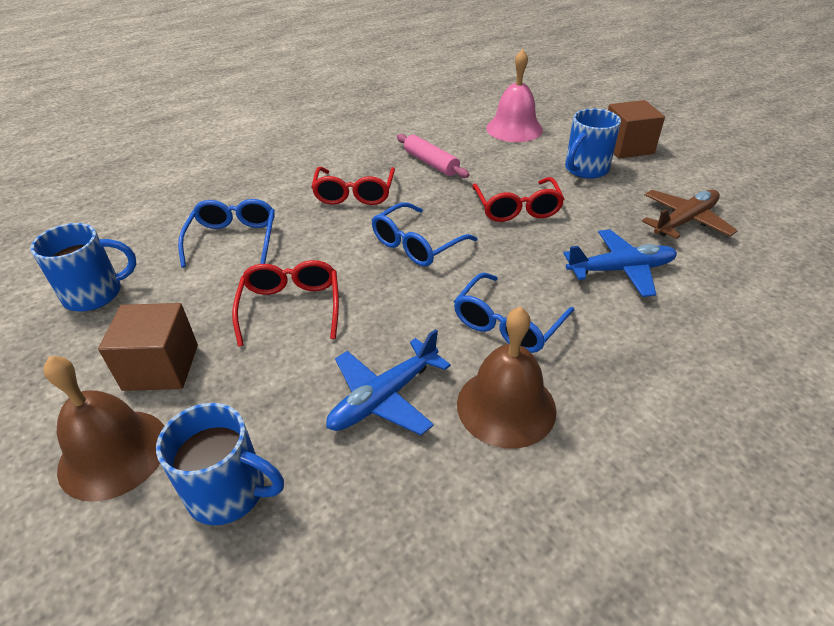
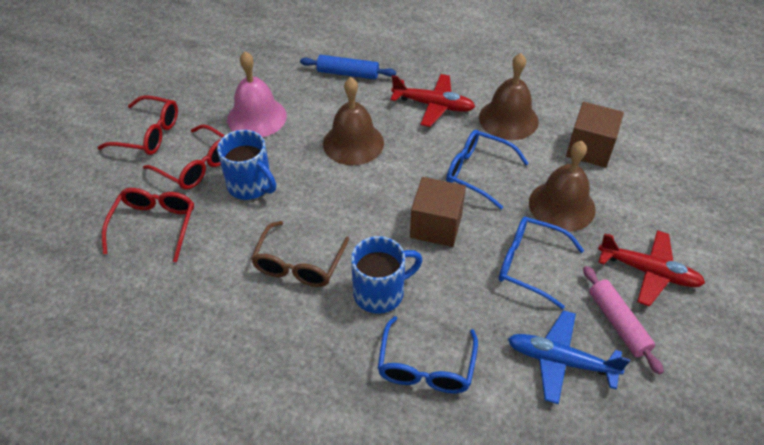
blue mug: 3 -> 2
blue plane: 2 -> 1
blue rolling pin: 0 -> 1
brown bell: 2 -> 3
brown glasses: 0 -> 1
brown plane: 1 -> 0
red plane: 0 -> 2

